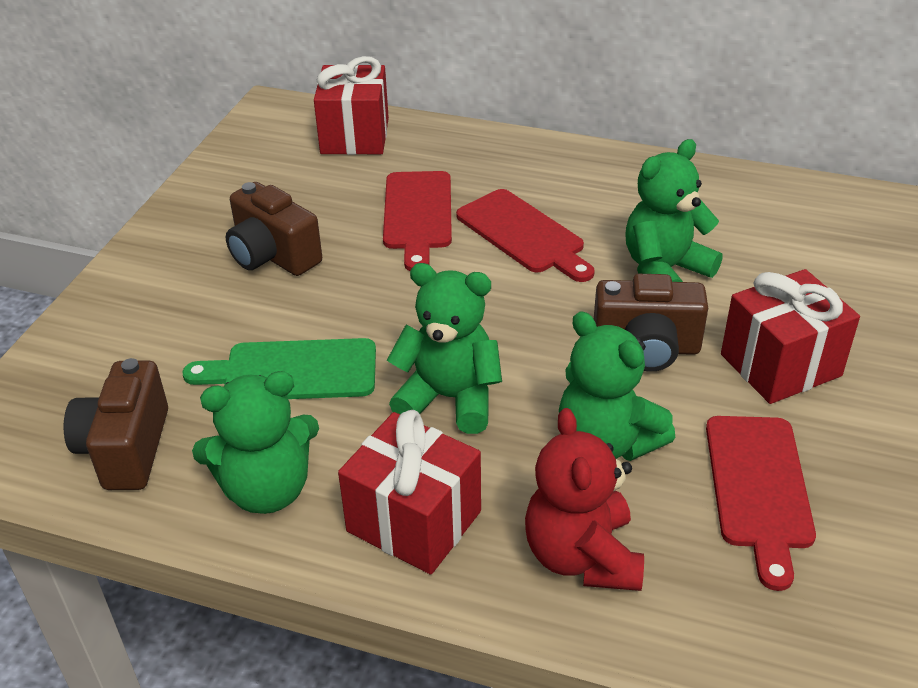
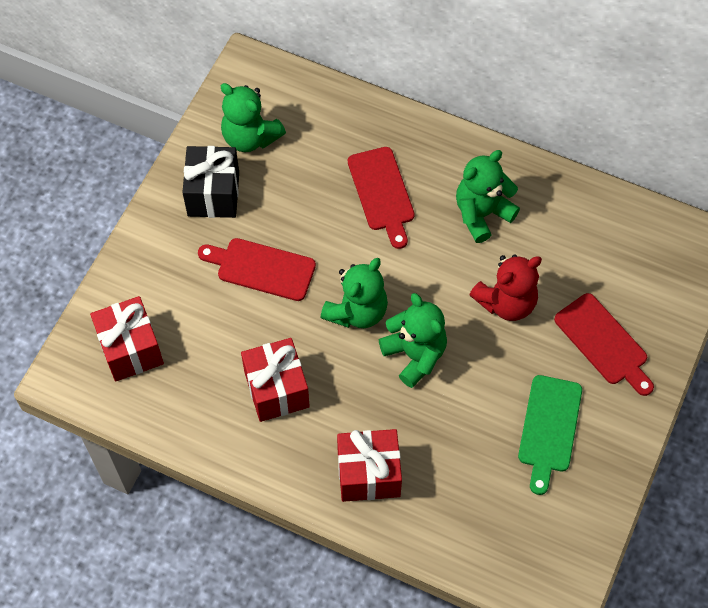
black gift: 0 -> 1
brown camera: 3 -> 0

